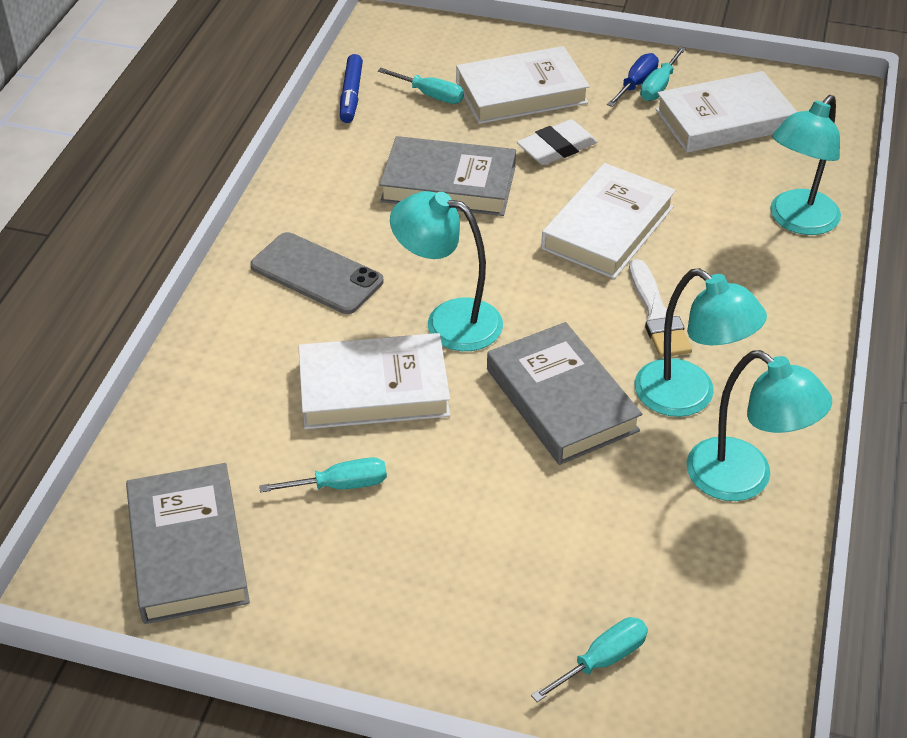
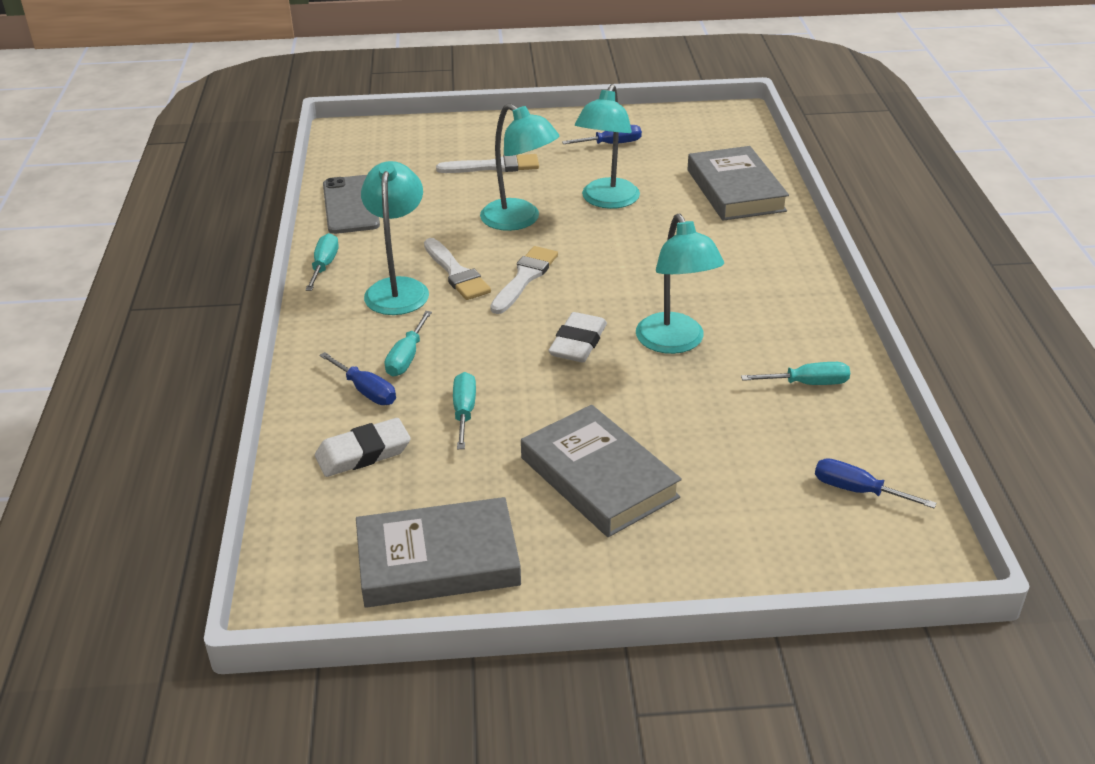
blue marker: 1 -> 0
blue screwdriver: 1 -> 3
white book: 4 -> 0
white brush: 1 -> 3
white eraser: 1 -> 2

